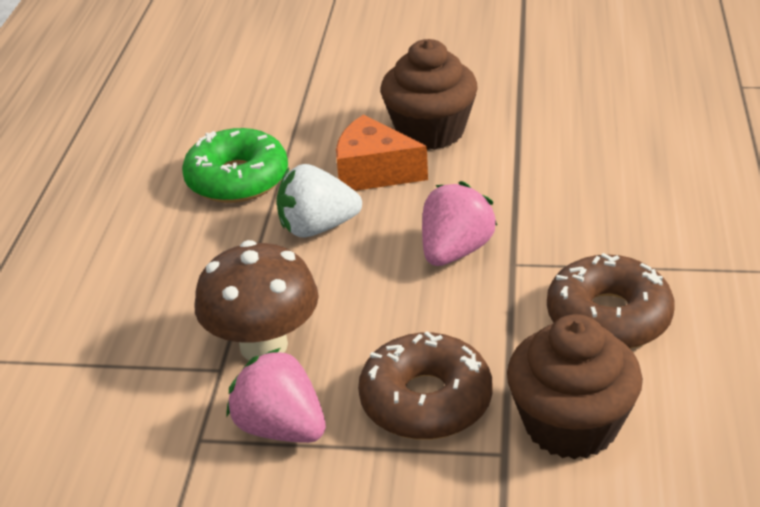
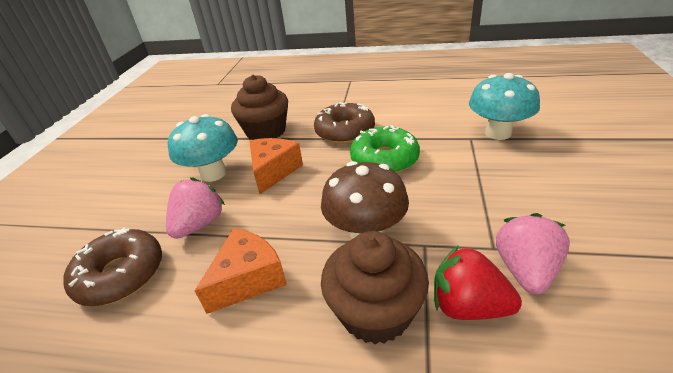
orange cheese: 1 -> 2
red strawberry: 0 -> 1
turquoise mushroom: 0 -> 2
white strawberry: 1 -> 0

